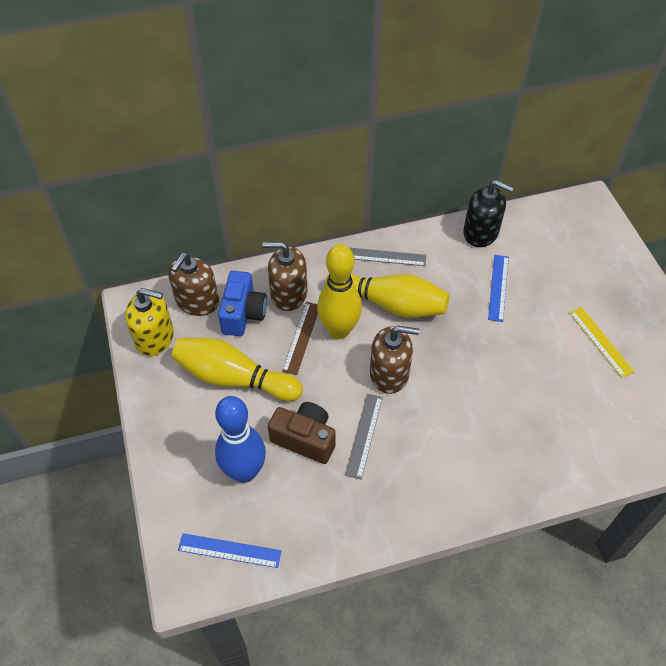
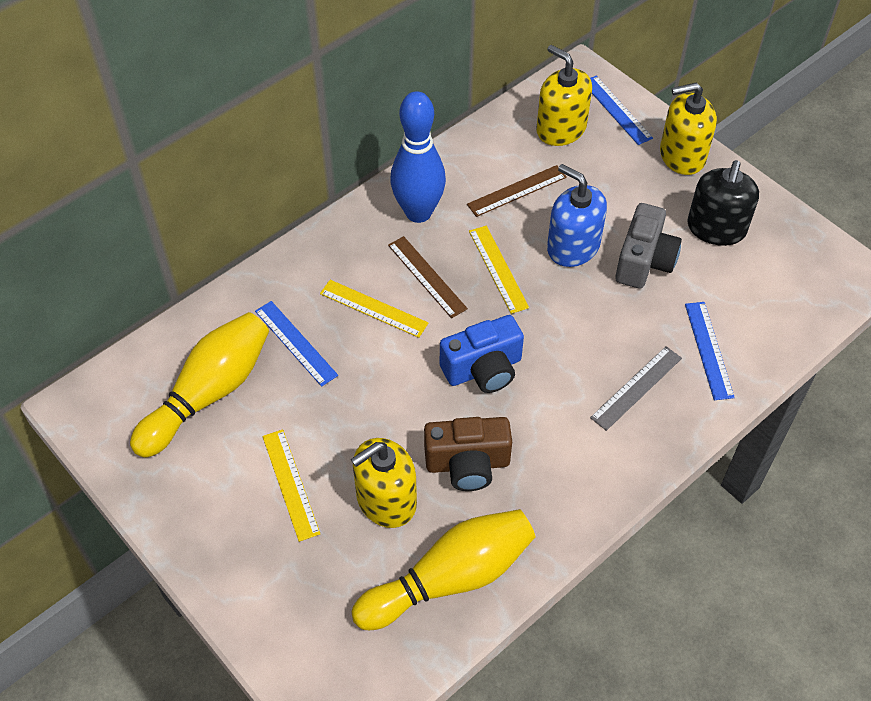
blue ruler: 2 -> 3
blue soap dispenser: 0 -> 1
brown ruler: 1 -> 2
brown soap dispenser: 3 -> 0
grey camera: 0 -> 1
grey ruler: 2 -> 1
yellow bowling pin: 3 -> 2
yellow ruler: 1 -> 3
yellow soap dispenser: 1 -> 3

